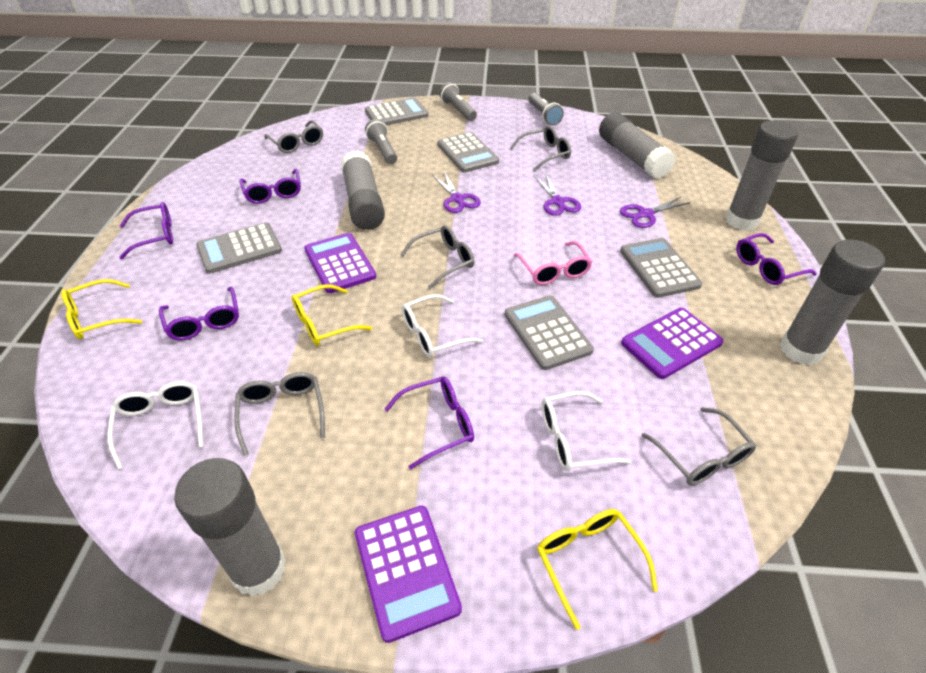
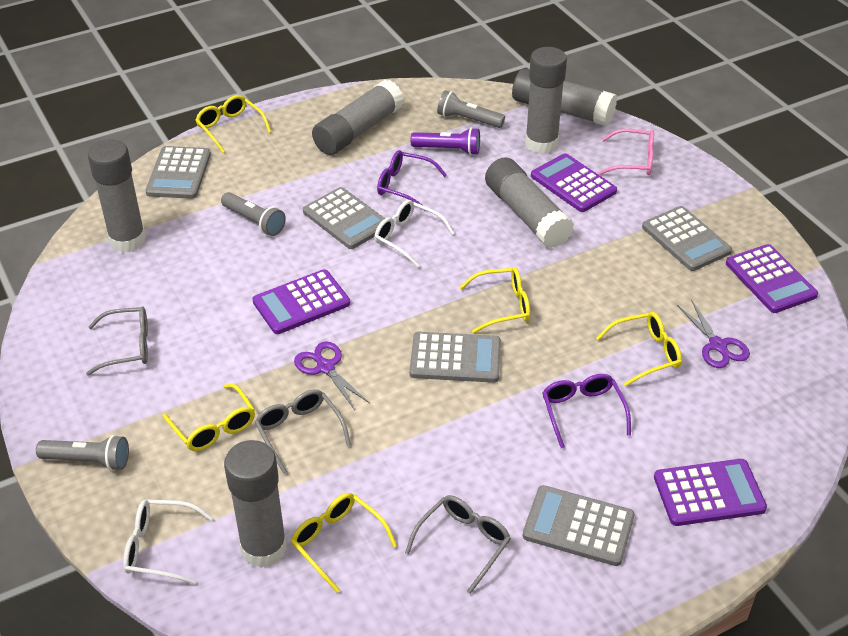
grey glasses: 5 -> 3
grey glue stick: 5 -> 6
purple calculator: 3 -> 4
purple flashlight: 0 -> 1
purple glasses: 5 -> 2
purple scissors: 3 -> 2
white glasses: 3 -> 2
yellow glasses: 3 -> 5

